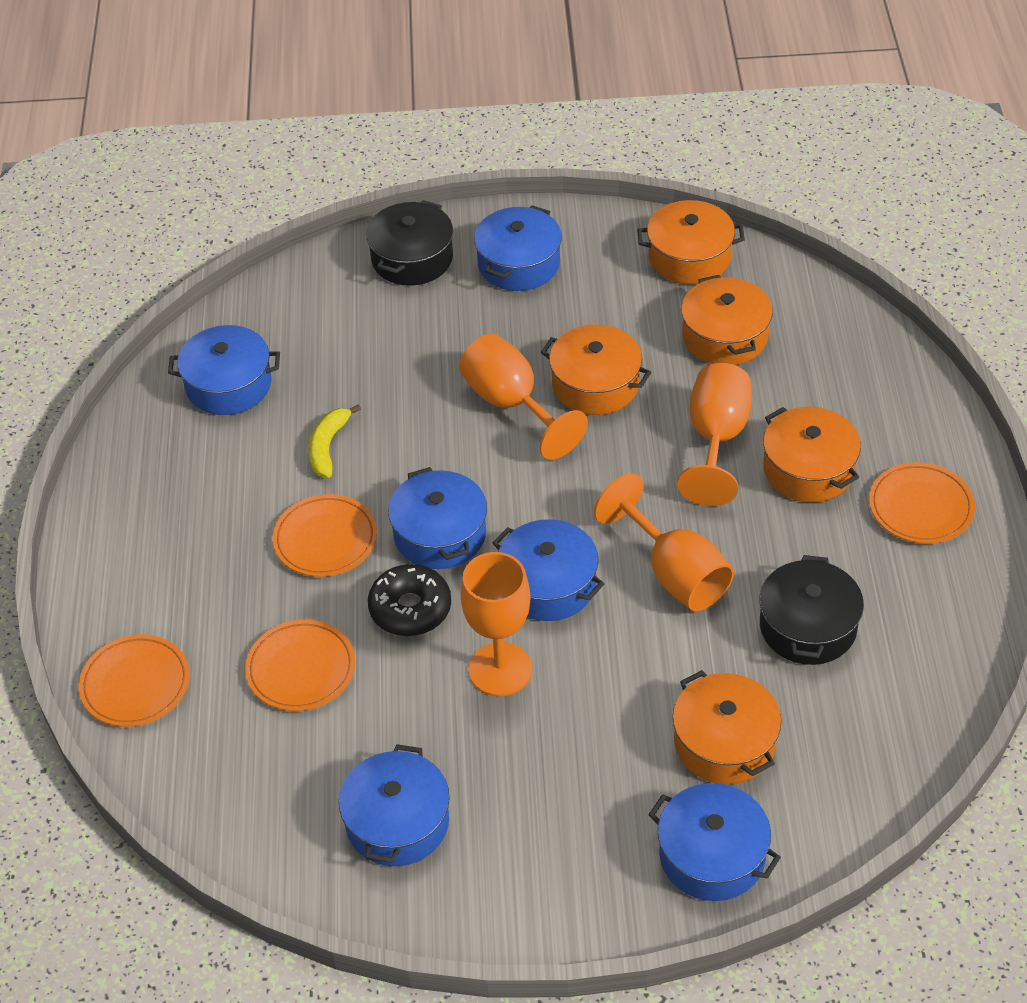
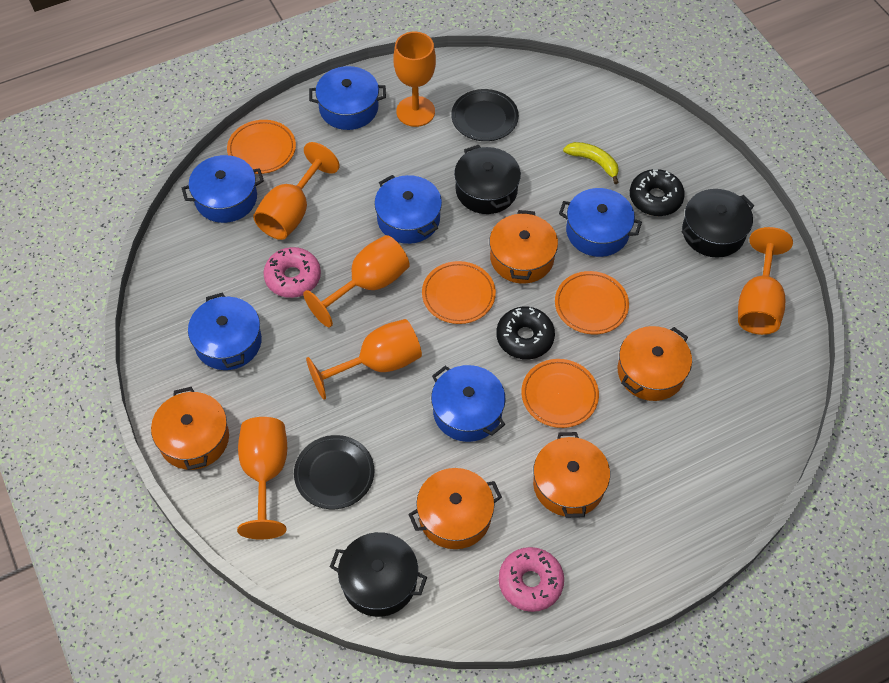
black donut: 1 -> 2
black plate: 0 -> 2
black pot: 2 -> 3
orange goblet: 4 -> 6
pink donut: 0 -> 2

